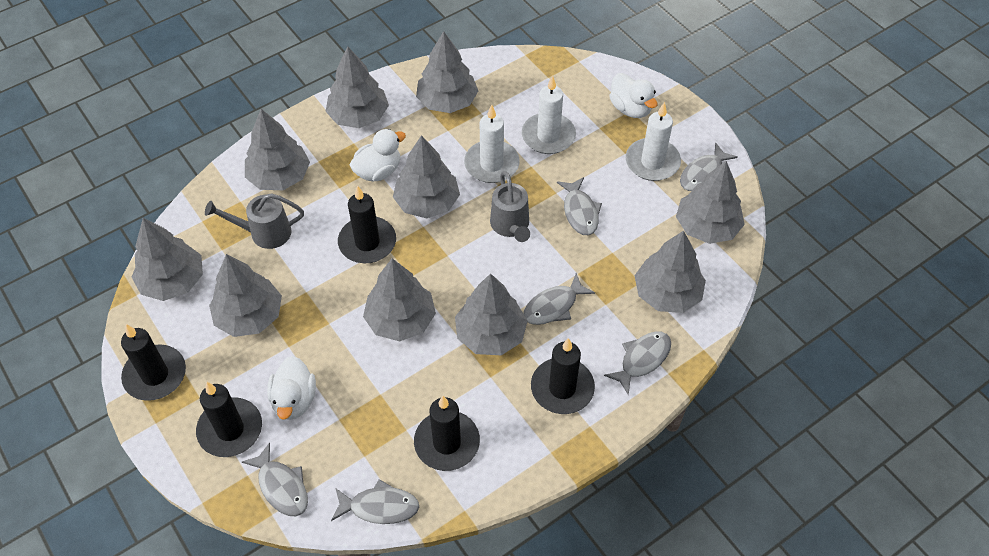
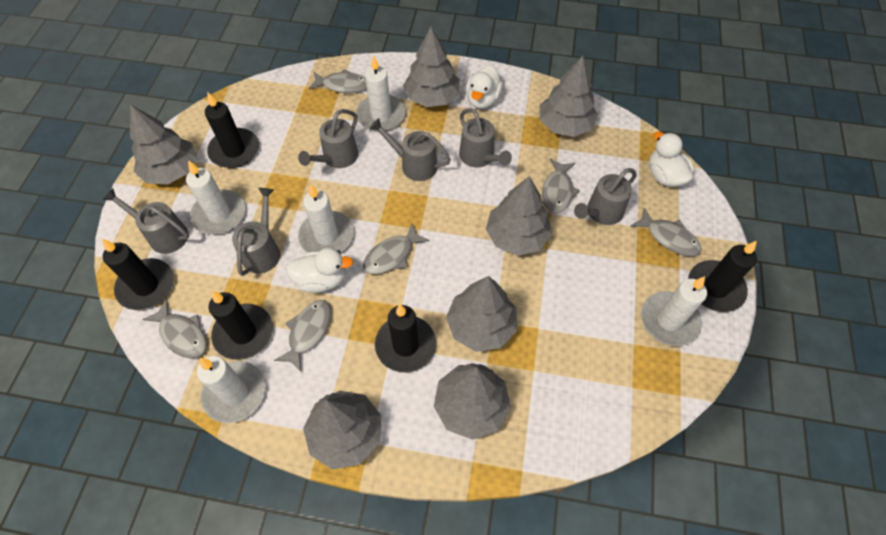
grey tree: 10 -> 7
grey watering can: 2 -> 6
white candle: 3 -> 5

